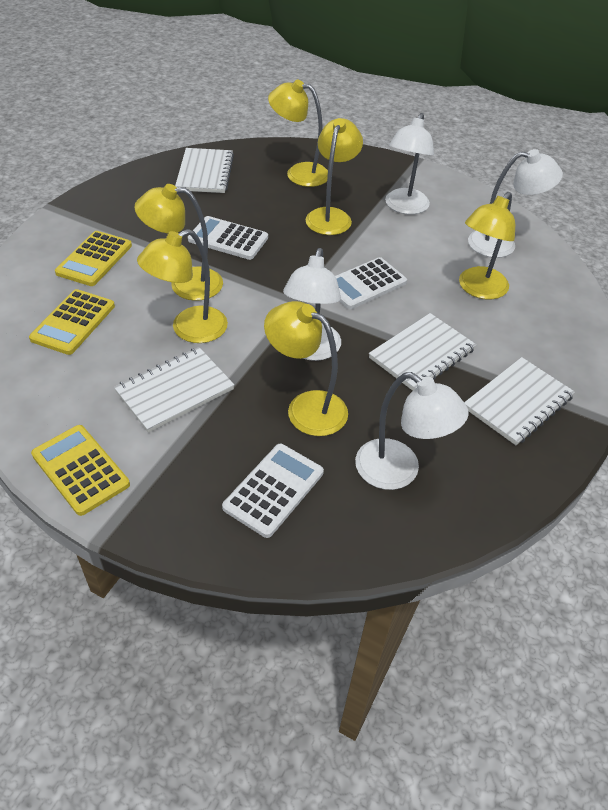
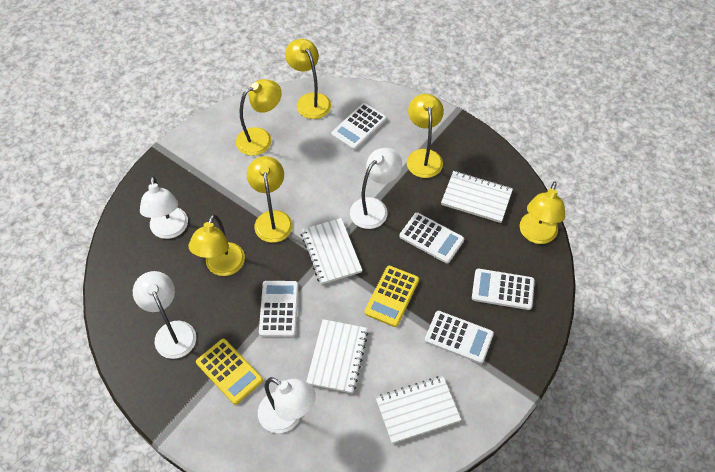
white calculator: 3 -> 5
yellow calculator: 3 -> 2

